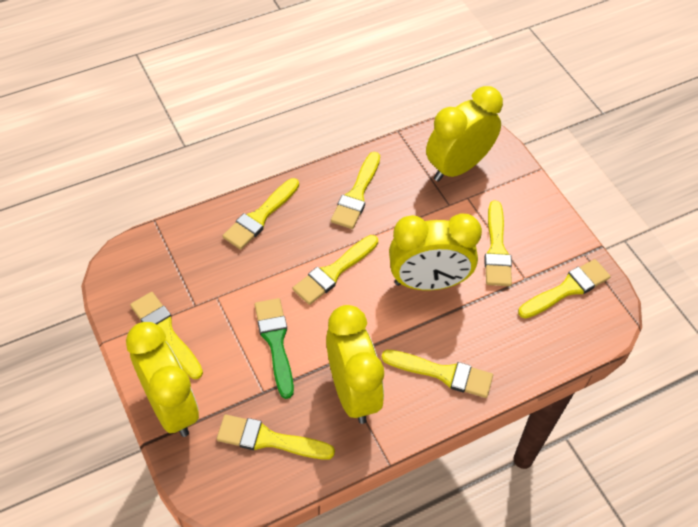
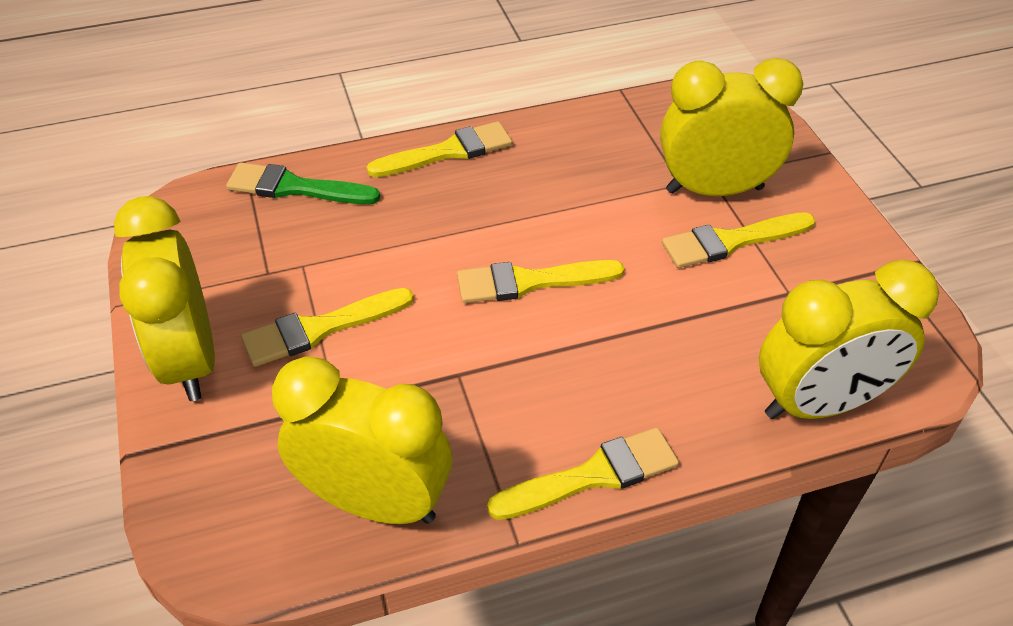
yellow brush: 8 -> 5

